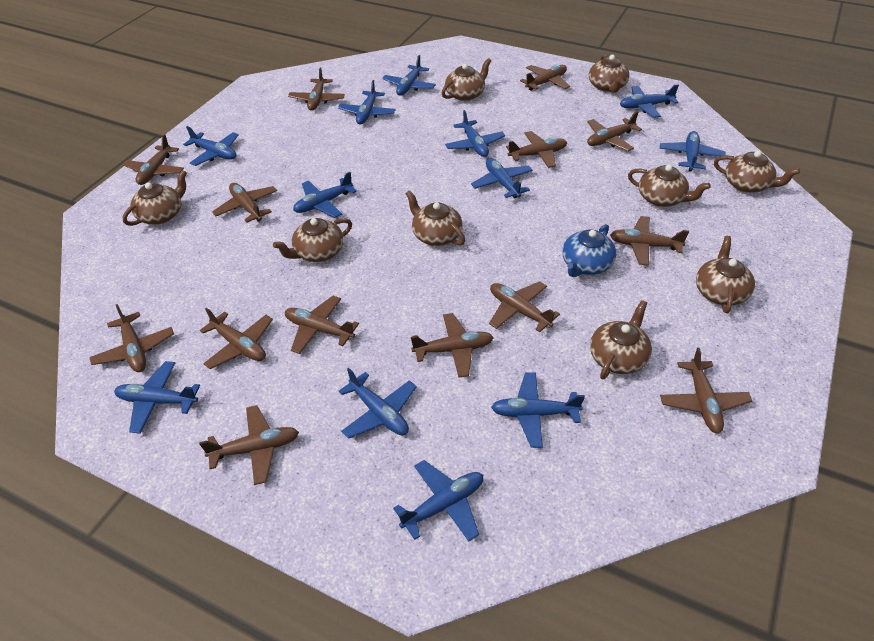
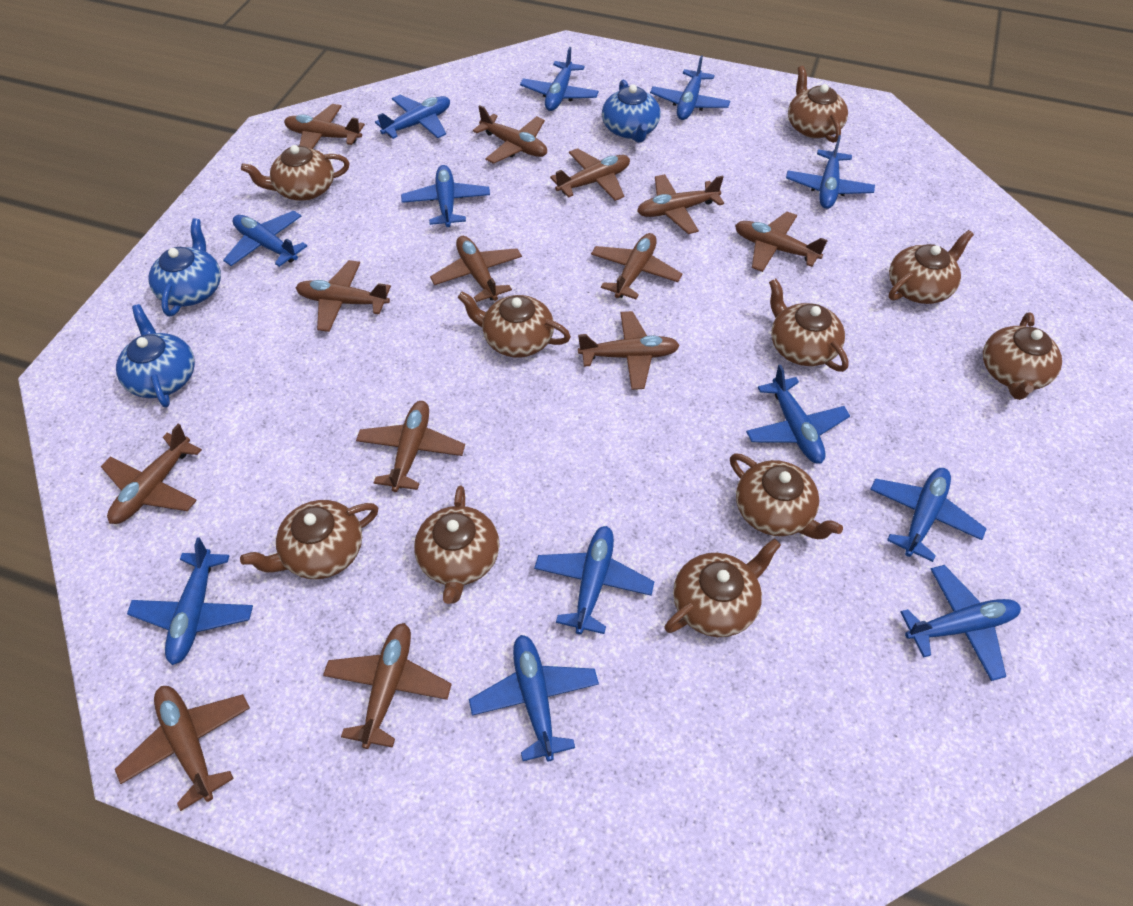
blue teapot: 1 -> 3
brown plane: 14 -> 13
brown teapot: 9 -> 10

